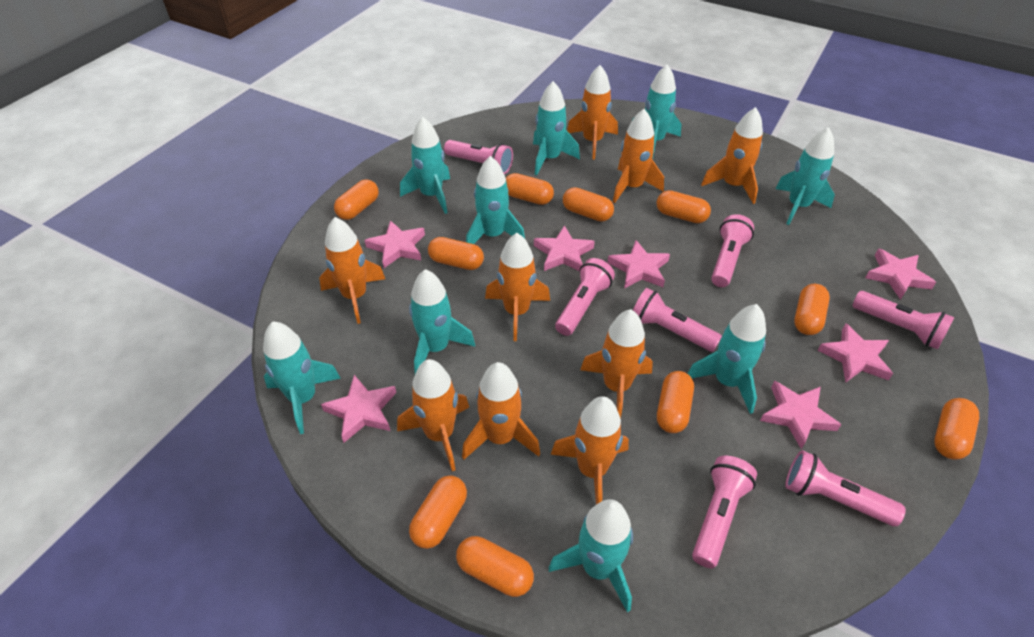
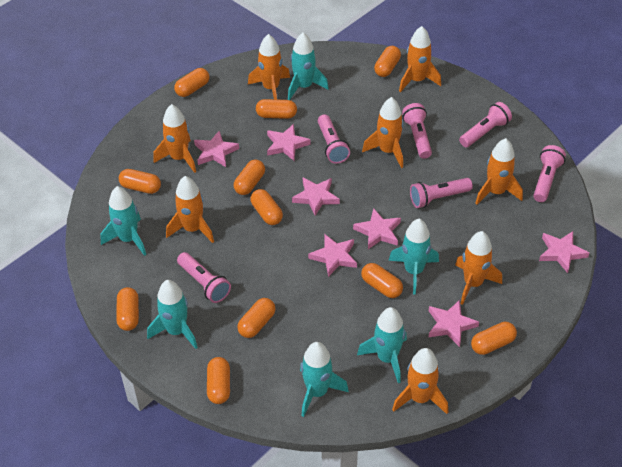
orange capsule: 10 -> 11
orange rocket: 9 -> 8
pink flashlight: 7 -> 6
turquoise rocket: 9 -> 6

